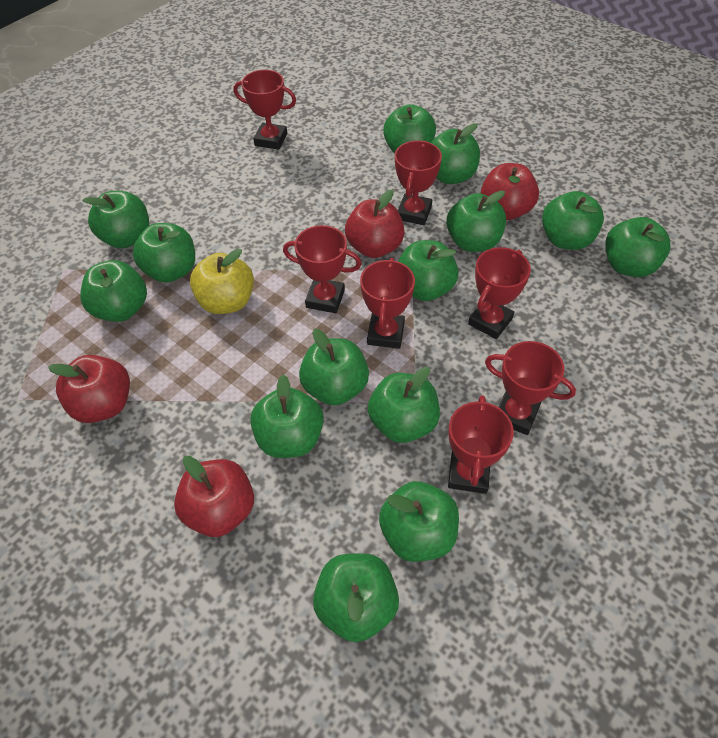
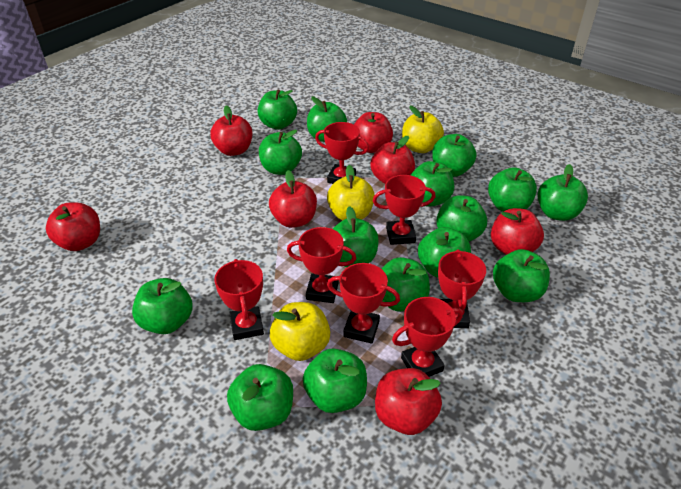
green apple: 14 -> 15
red apple: 4 -> 7
yellow apple: 1 -> 3

